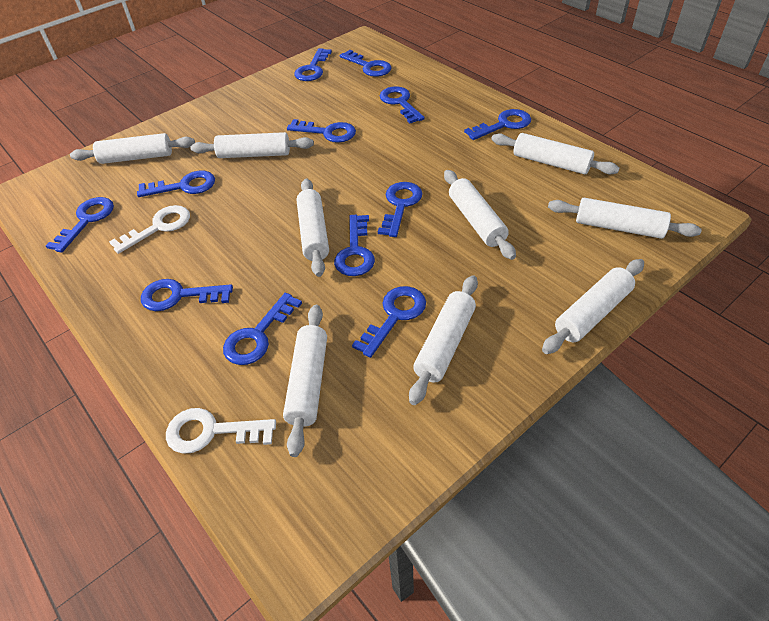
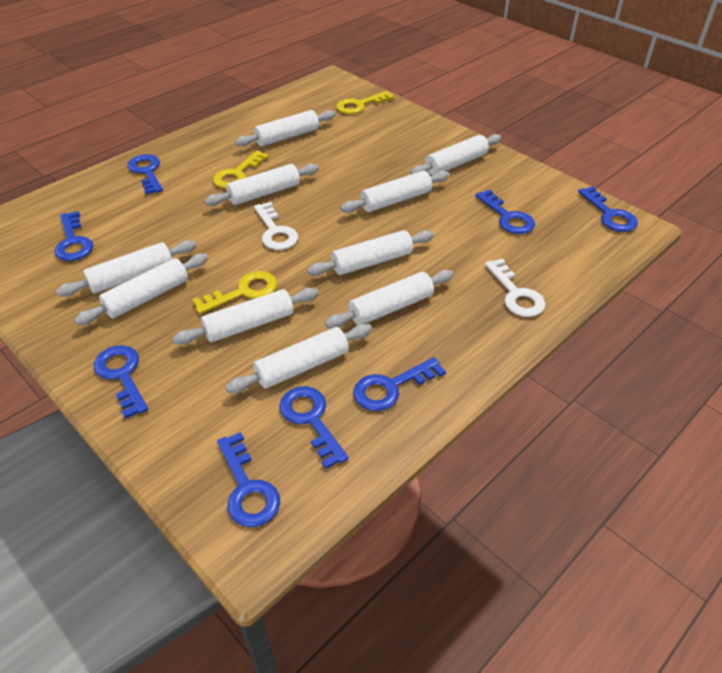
blue key: 12 -> 8
white rolling pin: 9 -> 10
yellow key: 0 -> 3

